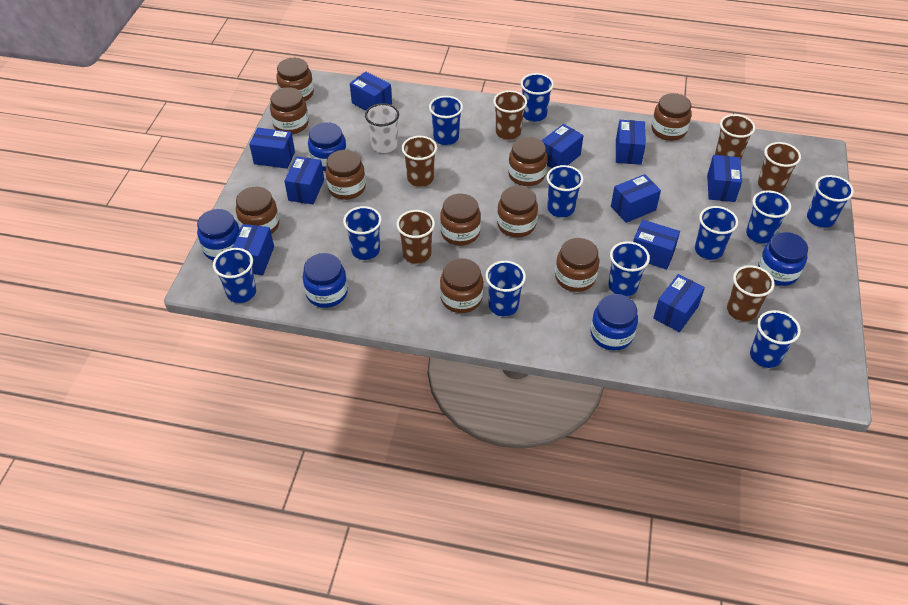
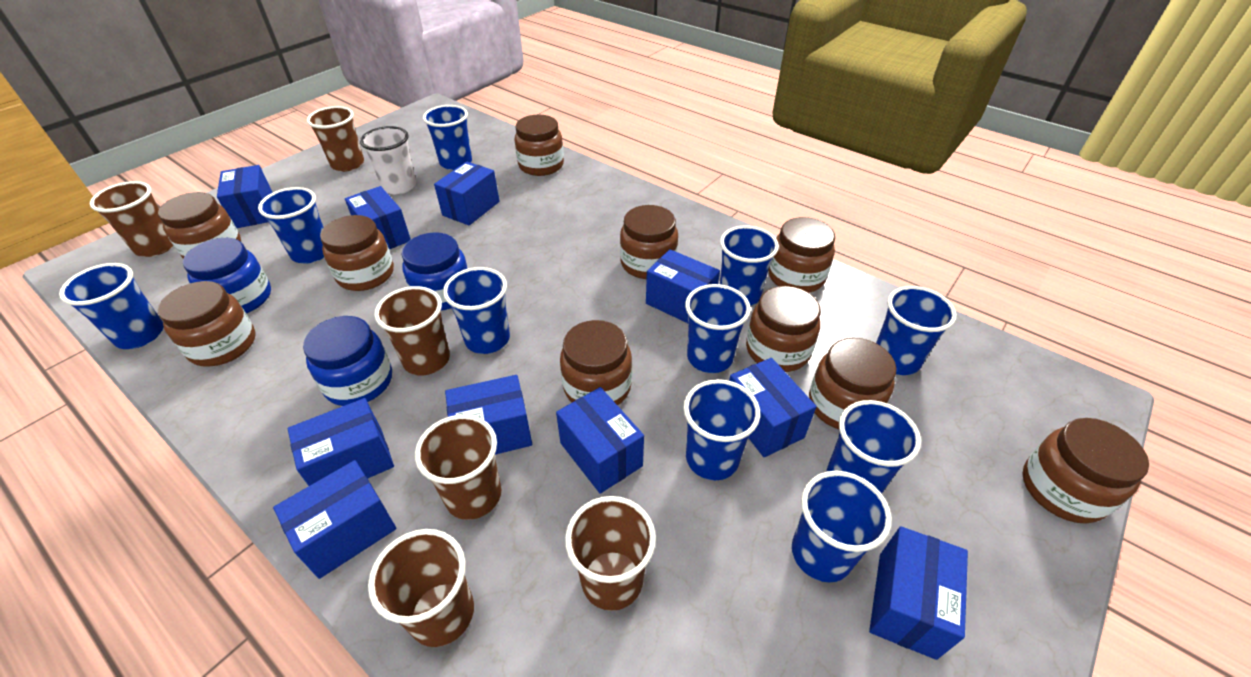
blue cup: 11 -> 10
blue jar: 5 -> 3

